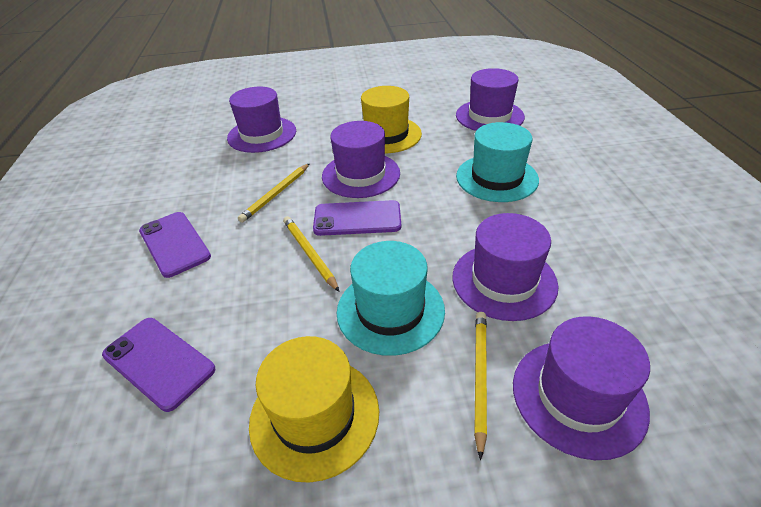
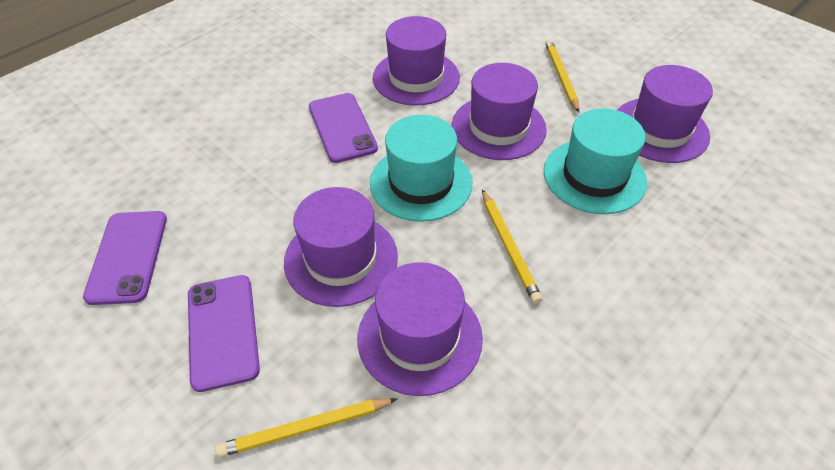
yellow hat: 2 -> 0

